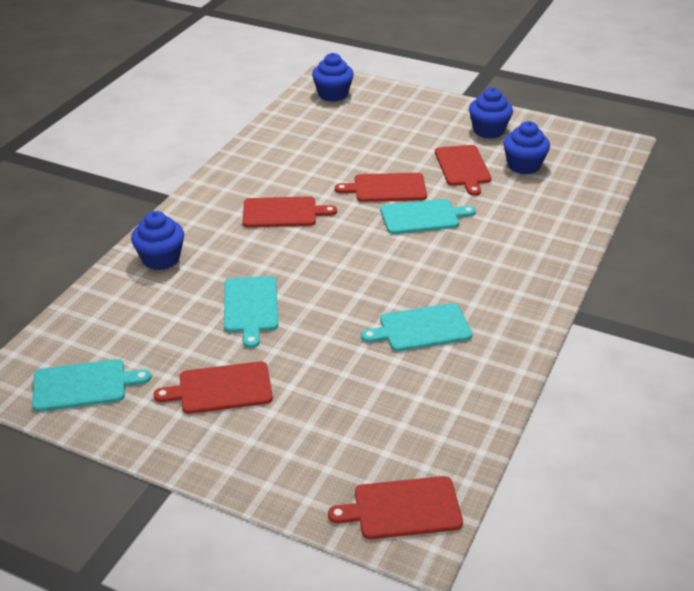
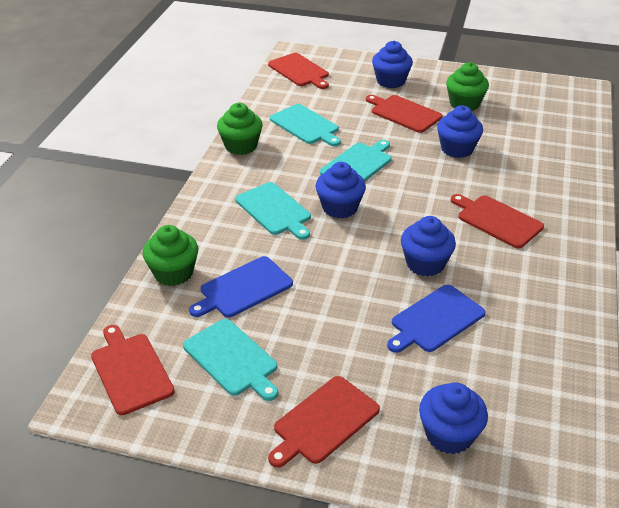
blue cupcake: 4 -> 5
blue cutting board: 0 -> 2
green cupcake: 0 -> 3

